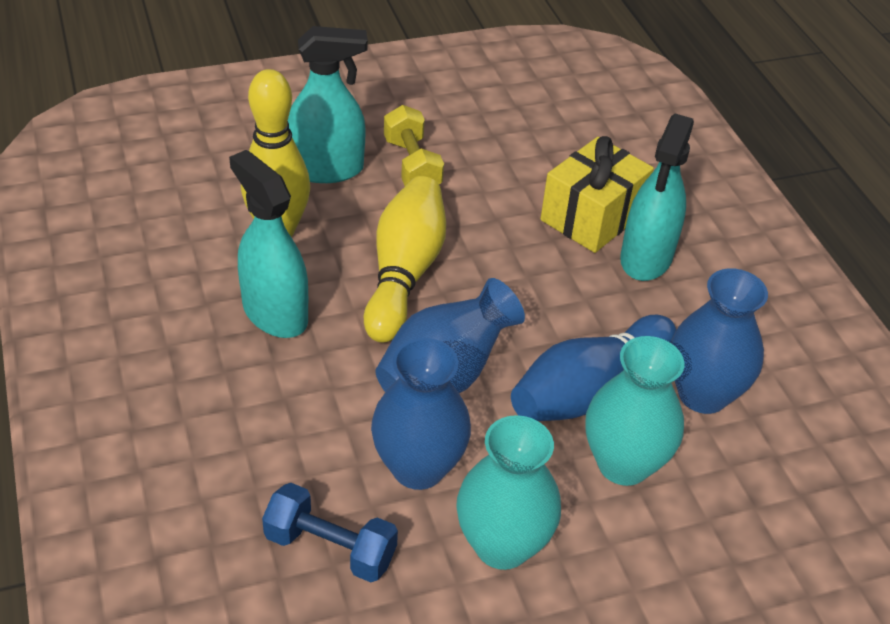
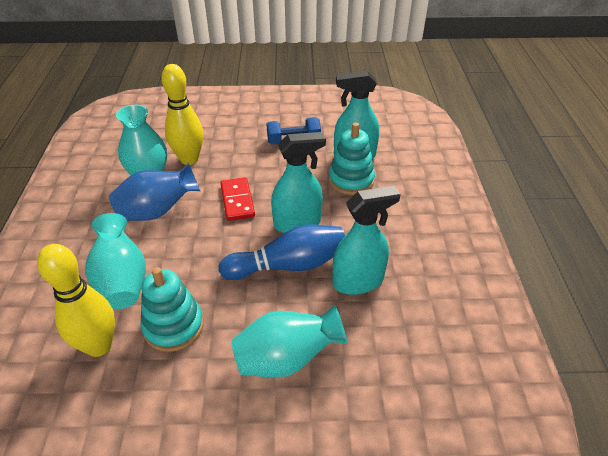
blue vase: 3 -> 1
red domino: 0 -> 1
turquoise stacking toy: 0 -> 2
turquoise vase: 2 -> 3
yellow dumbbell: 1 -> 0
yellow gift: 1 -> 0

